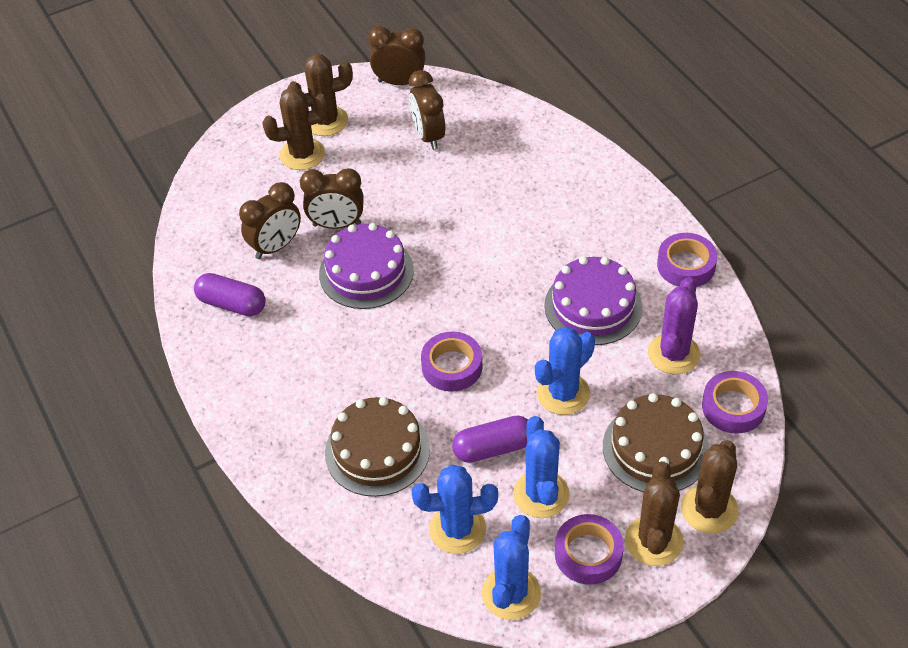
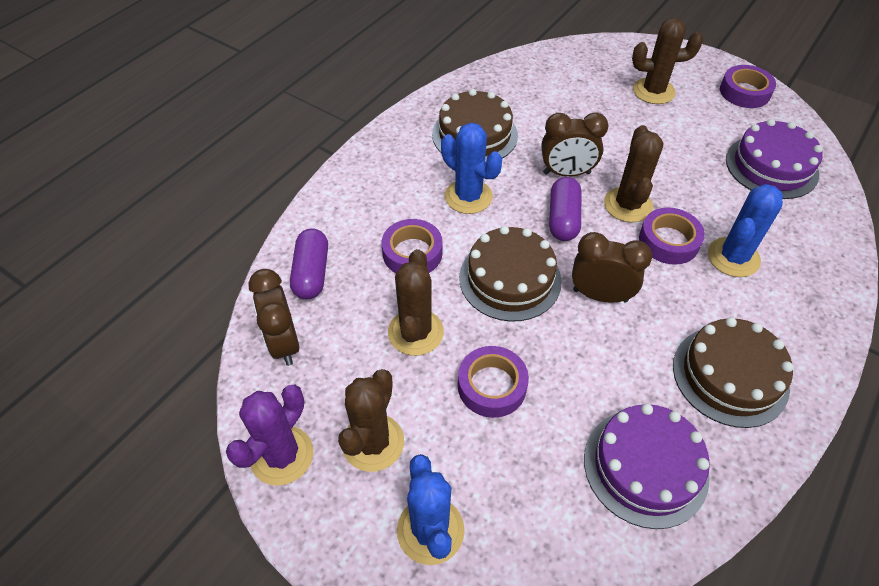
blue cactus: 4 -> 3
brown cake: 2 -> 3
brown clock: 4 -> 3

